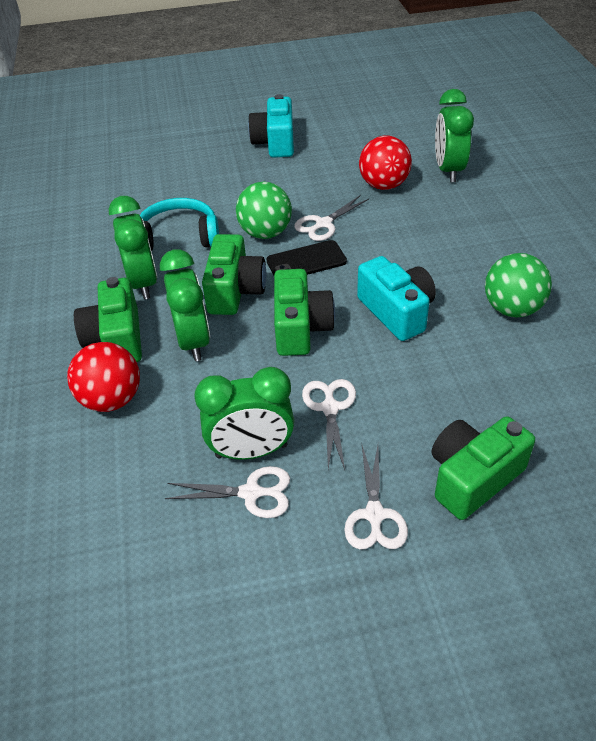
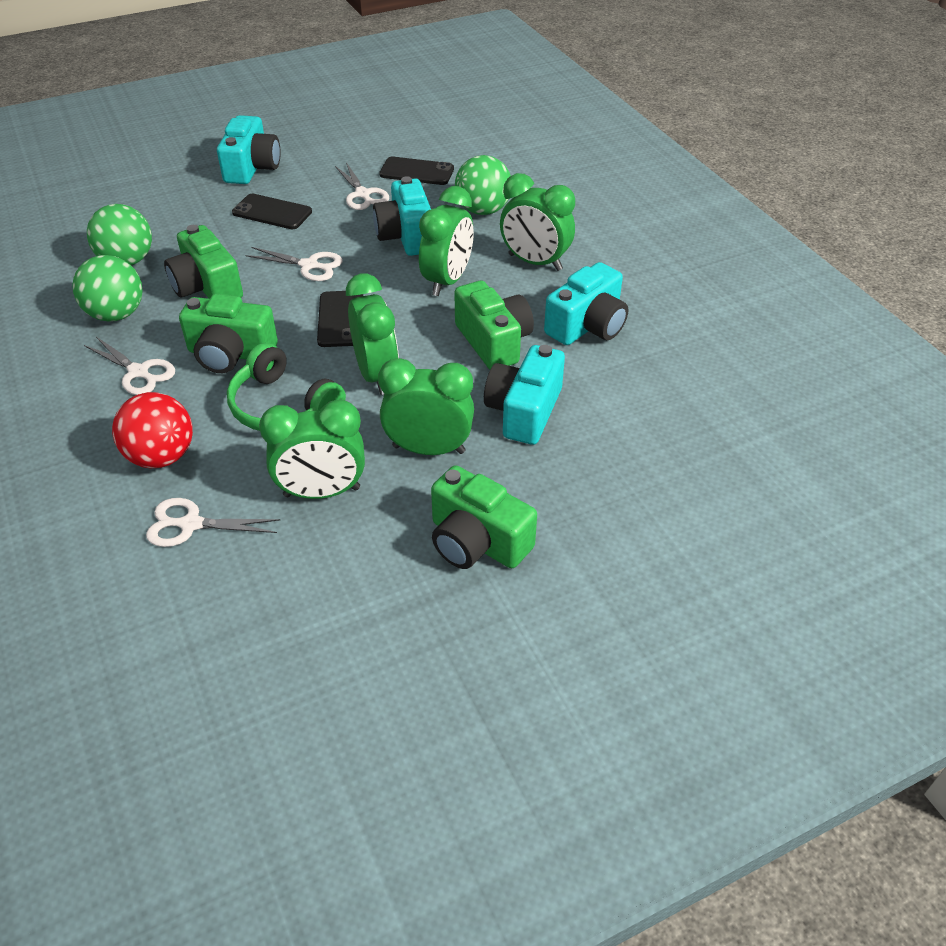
black phone: 1 -> 3
green ball: 2 -> 3
green clock: 4 -> 5
green headphones: 0 -> 1
red ball: 2 -> 1
turquoise camera: 2 -> 4
turquoise headphones: 1 -> 0

